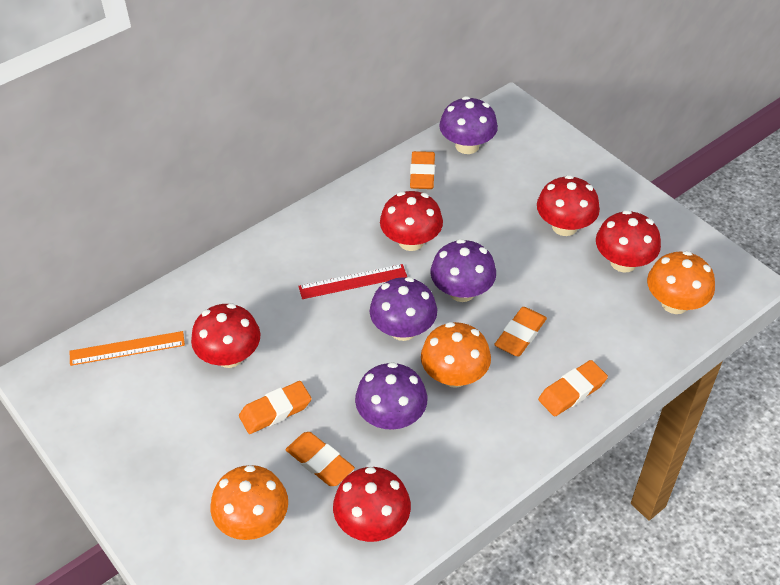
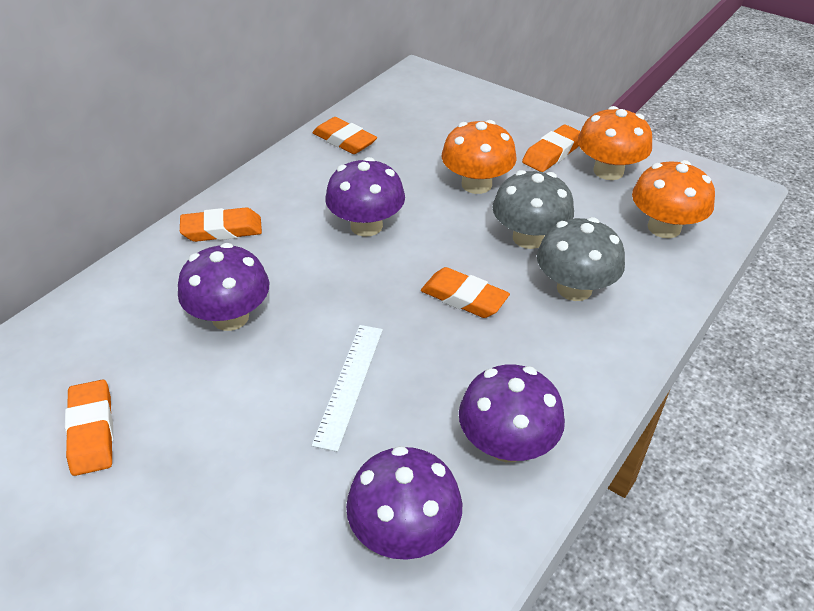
grey mushroom: 0 -> 2
orange ruler: 1 -> 0
red mushroom: 5 -> 0
red ruler: 1 -> 0
white ruler: 0 -> 1

